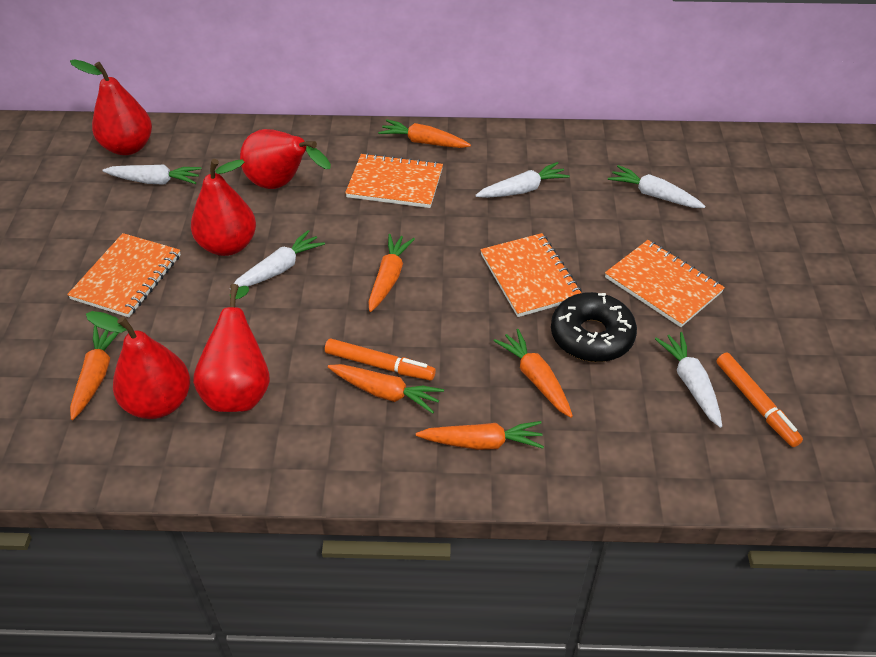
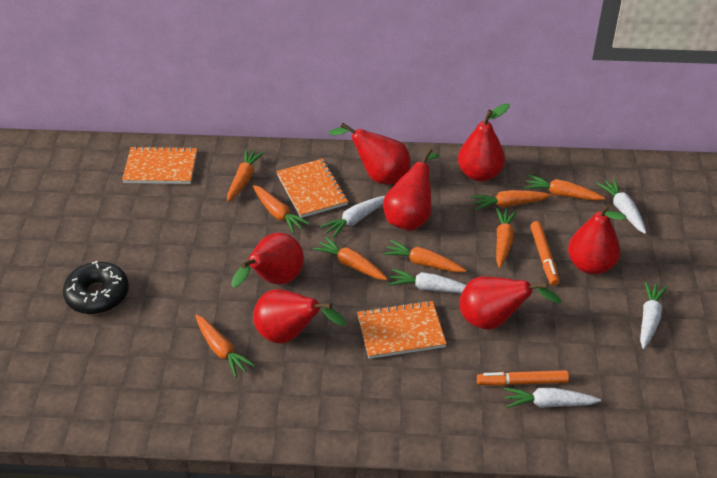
orange carrot: 6 -> 8
orange notebook: 4 -> 3
red pear: 5 -> 7

